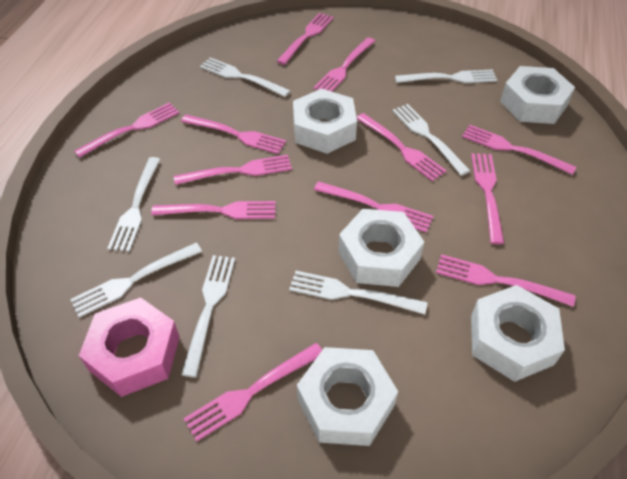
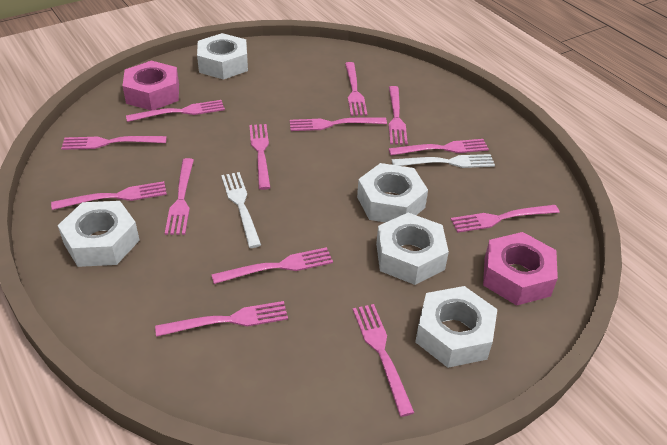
pink fork: 12 -> 13
pink nut: 1 -> 2
white fork: 7 -> 2

